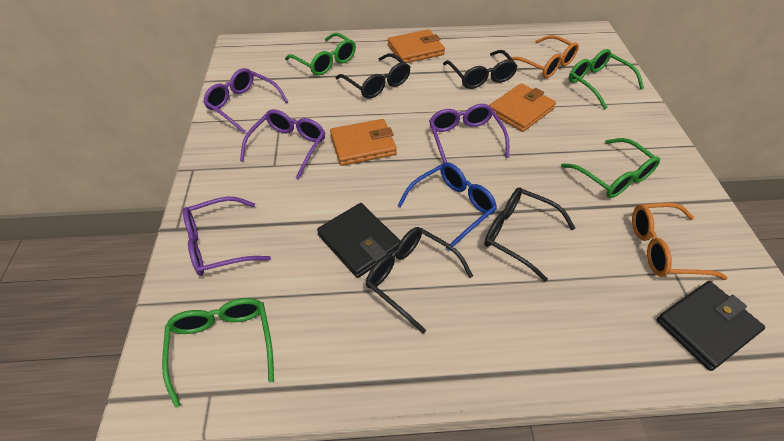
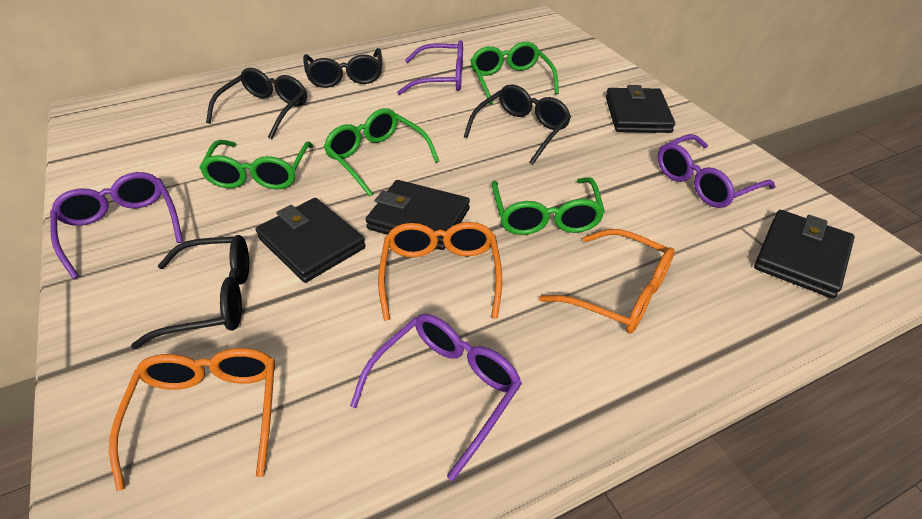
black wallet: 2 -> 4
blue glasses: 1 -> 0
orange glasses: 2 -> 3
orange wallet: 3 -> 0

